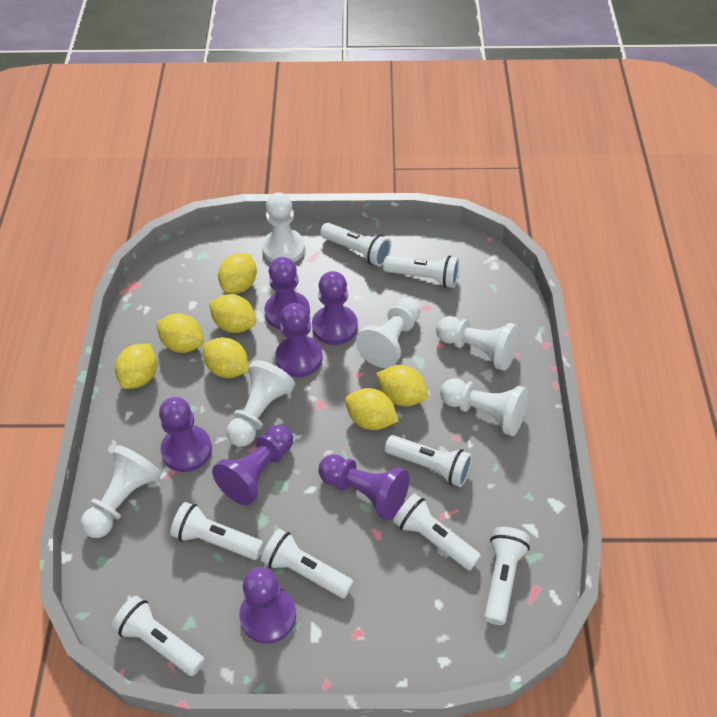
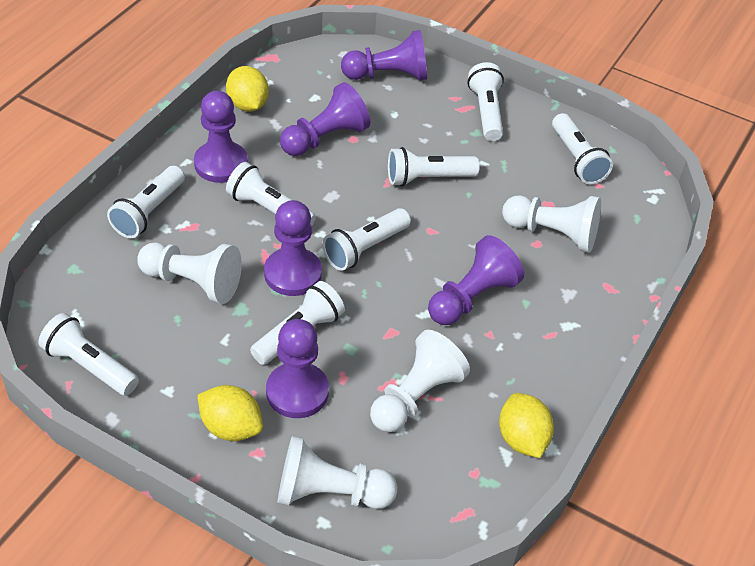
purple pawn: 7 -> 6
white pawn: 6 -> 4
yellow lemon: 7 -> 3

